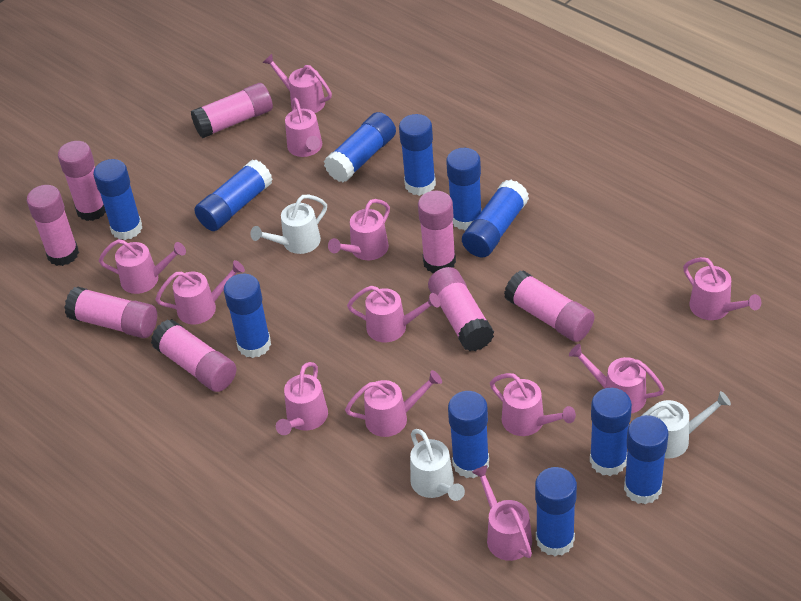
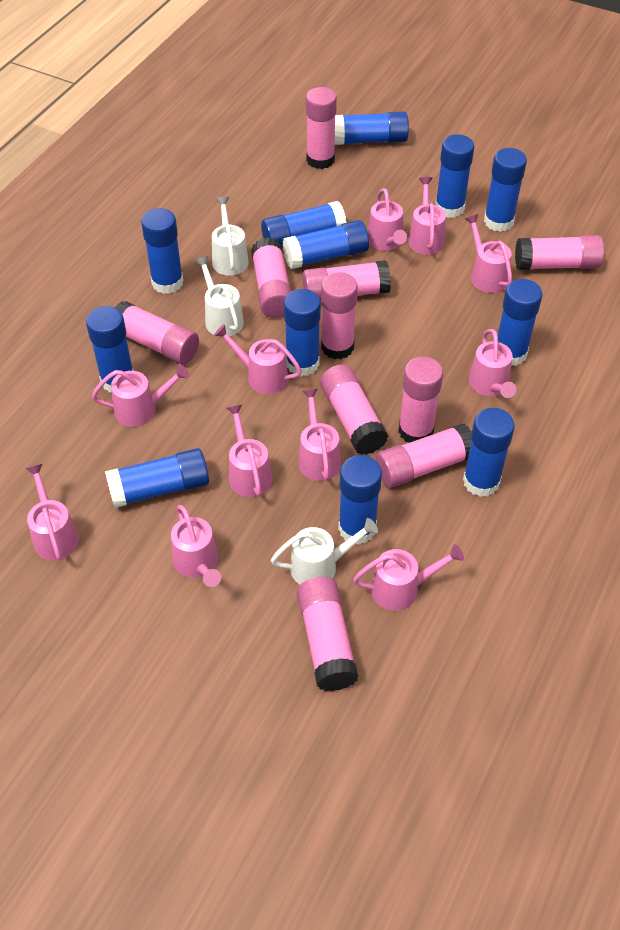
blue glue stick: 11 -> 12
pink glue stick: 8 -> 10
pink watering can: 12 -> 11

